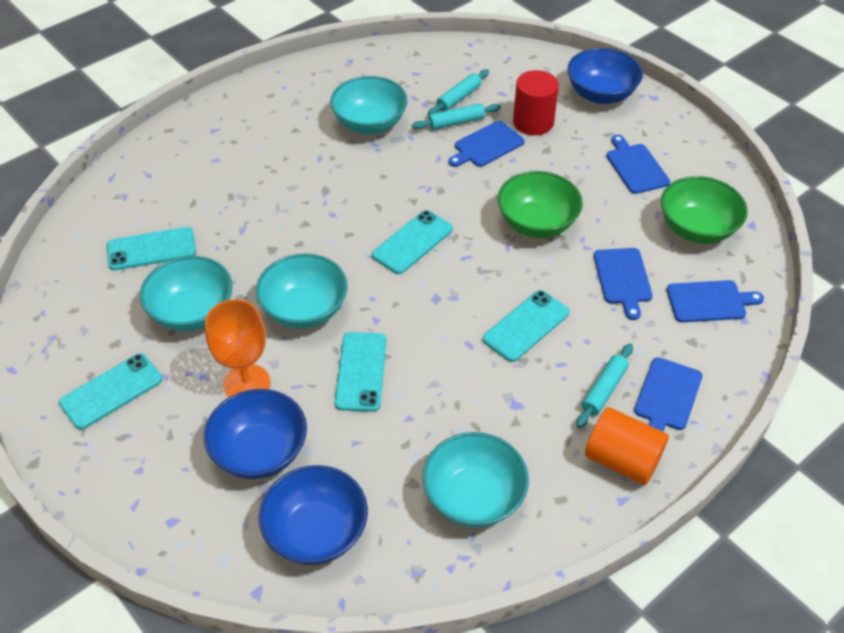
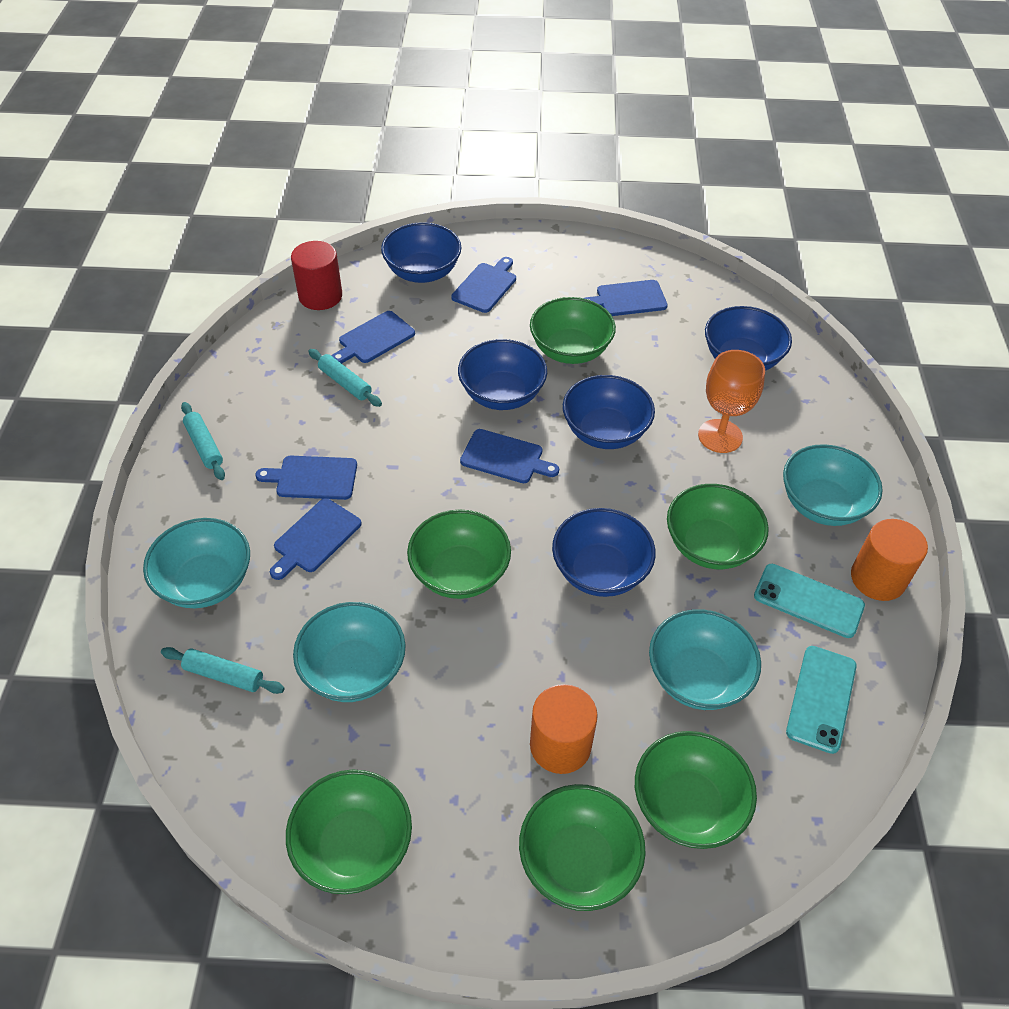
blue bowl: 3 -> 5
blue cutting board: 5 -> 6
green bowl: 2 -> 6
orange cylinder: 1 -> 2
turquoise phone: 5 -> 2

